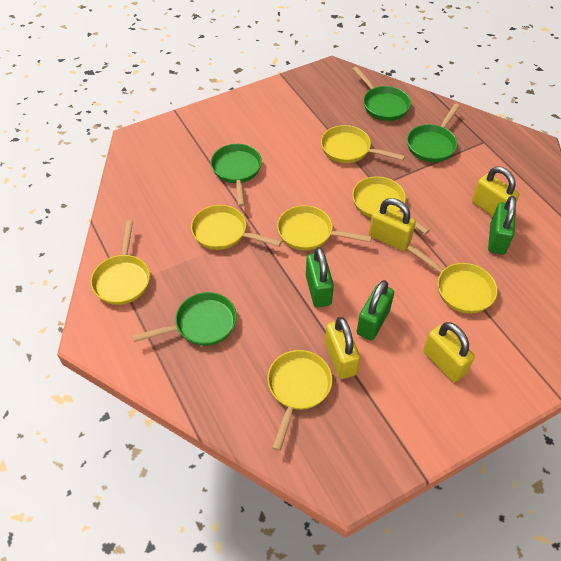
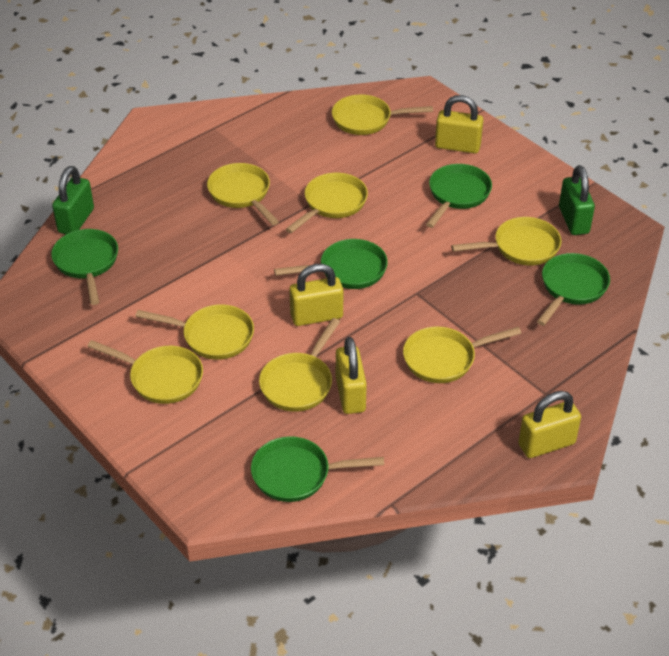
green padlock: 3 -> 2
green pan: 4 -> 5
yellow pan: 7 -> 8

